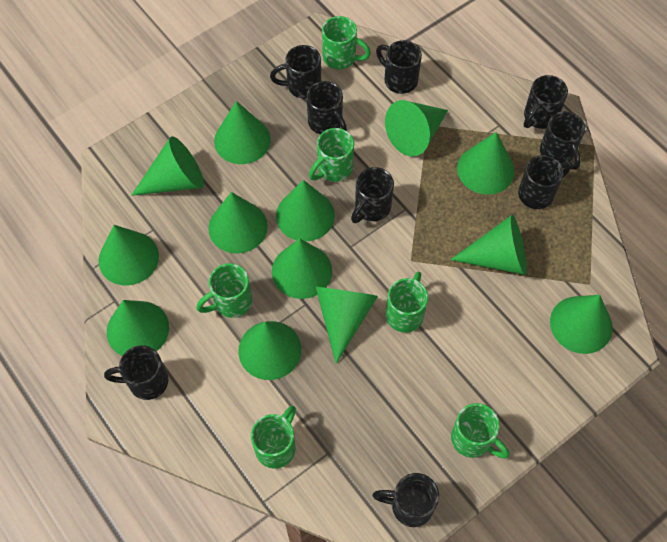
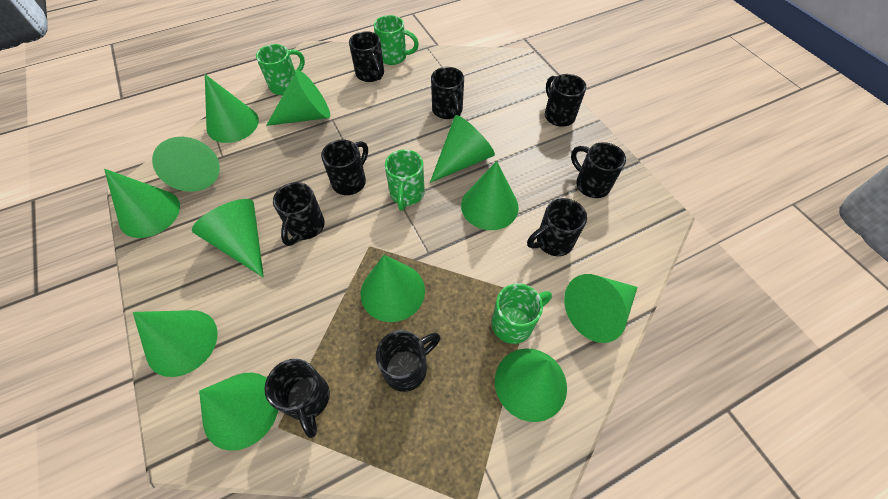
green cone: 13 -> 12
green mug: 6 -> 4

